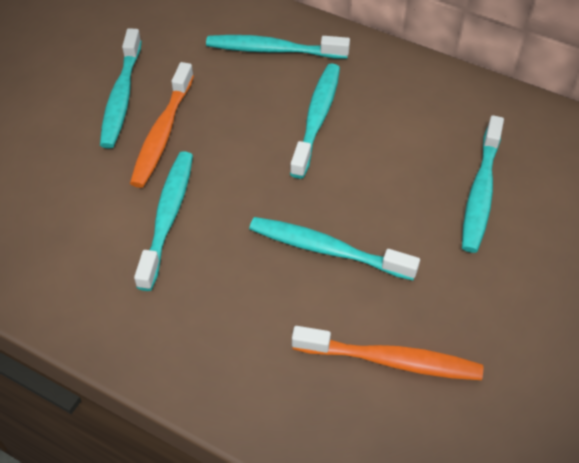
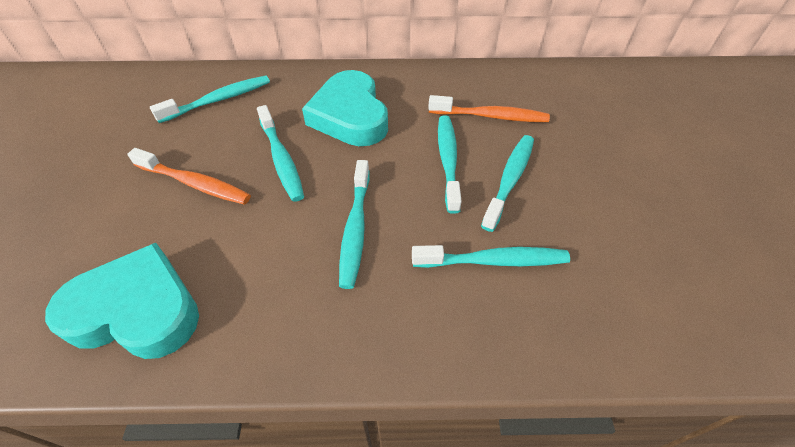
turquoise heart: 0 -> 2

